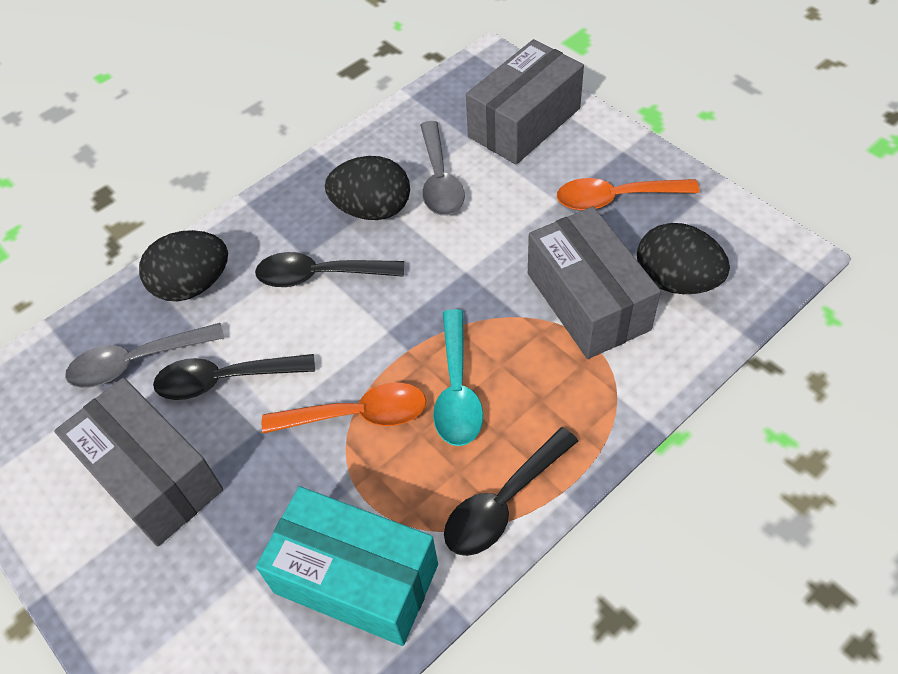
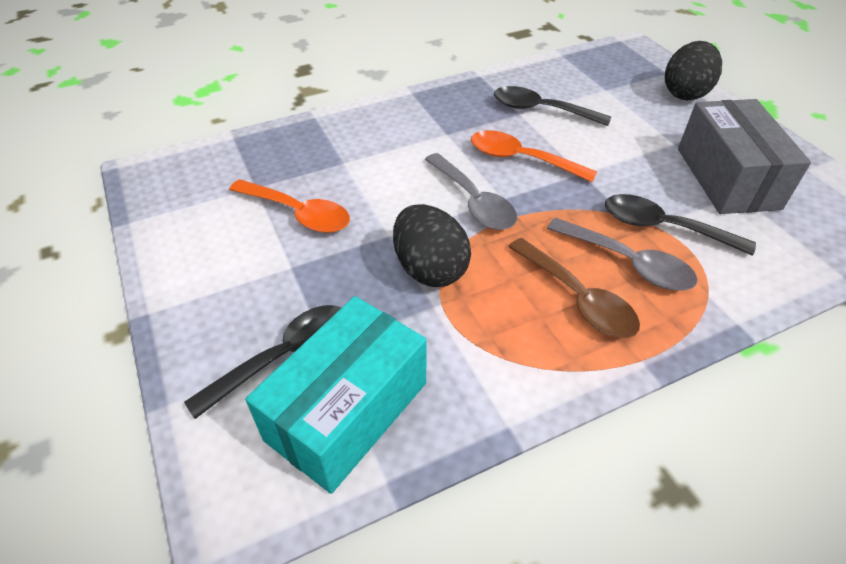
black egg: 3 -> 2
brown spoon: 0 -> 1
grey box: 3 -> 1
turquoise spoon: 1 -> 0

